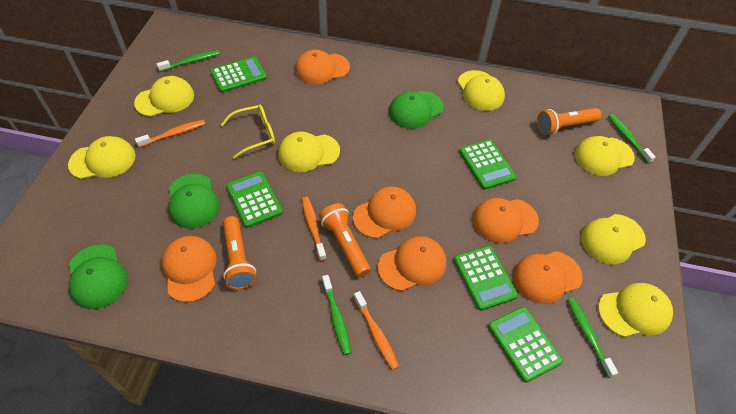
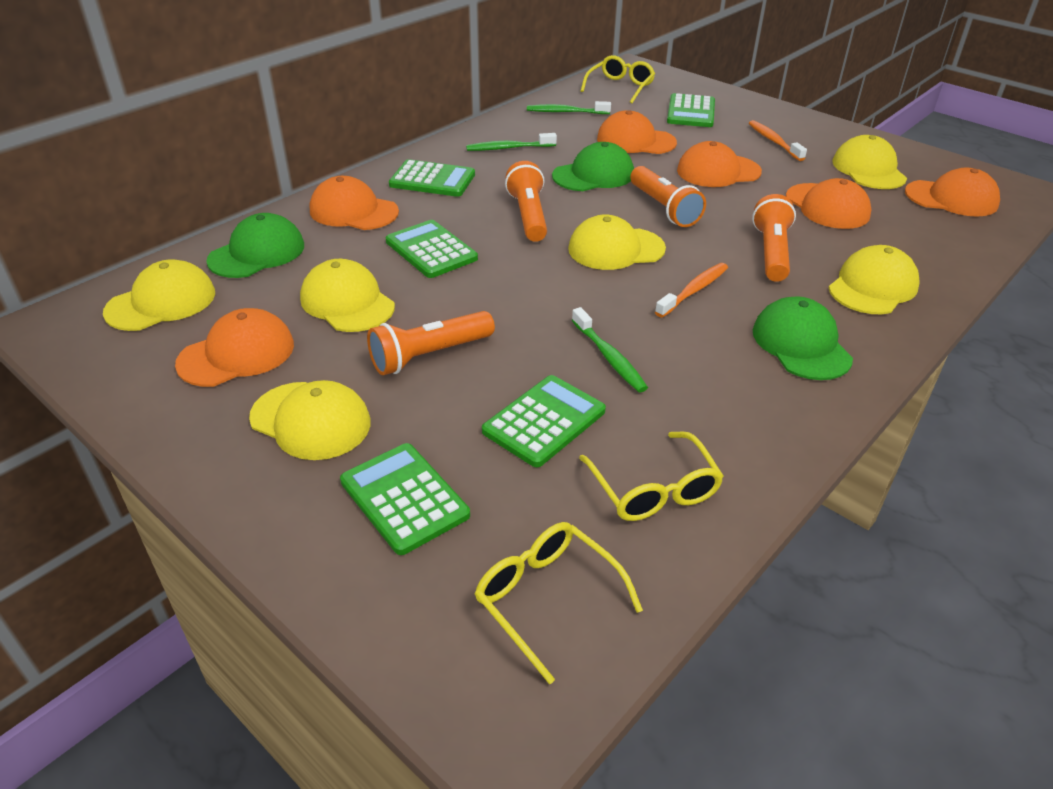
green toothbrush: 4 -> 3
orange flashlight: 3 -> 4
orange toothbrush: 3 -> 2
yellow cap: 7 -> 6
yellow glasses: 1 -> 3

